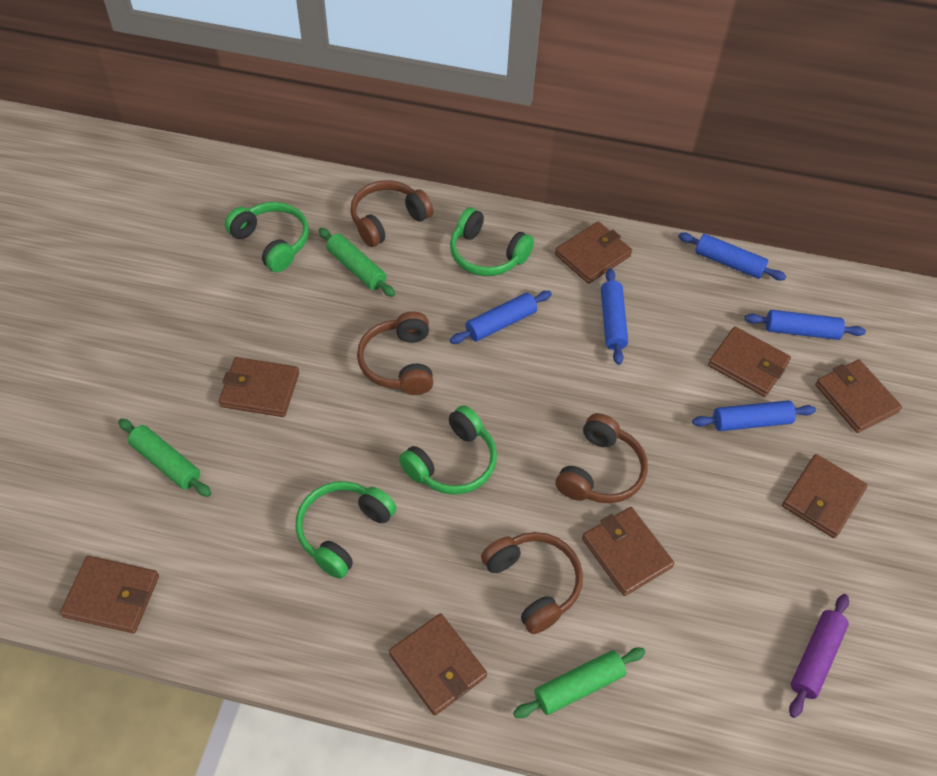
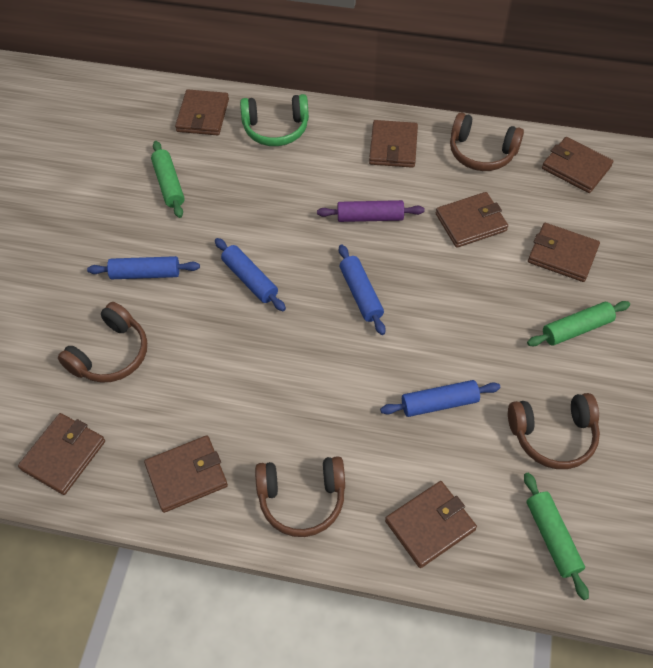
blue rolling pin: 5 -> 4
green headphones: 4 -> 1

